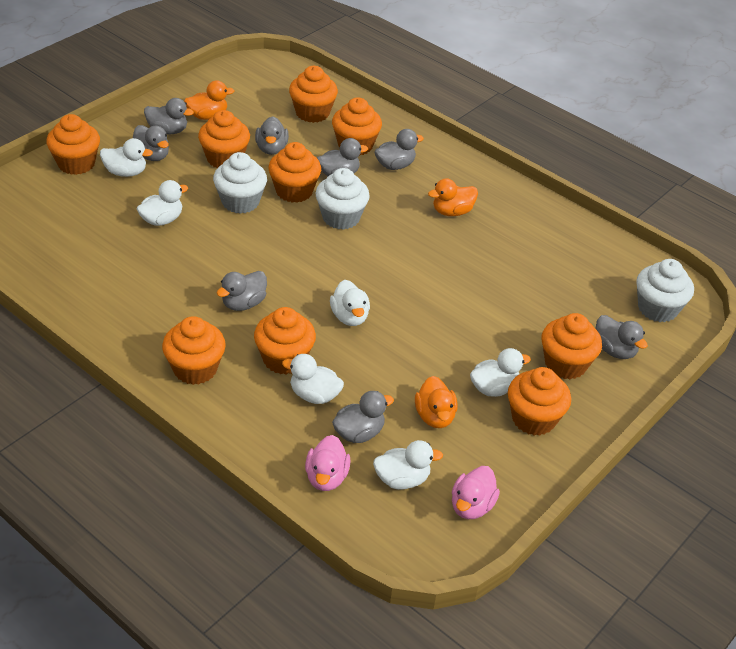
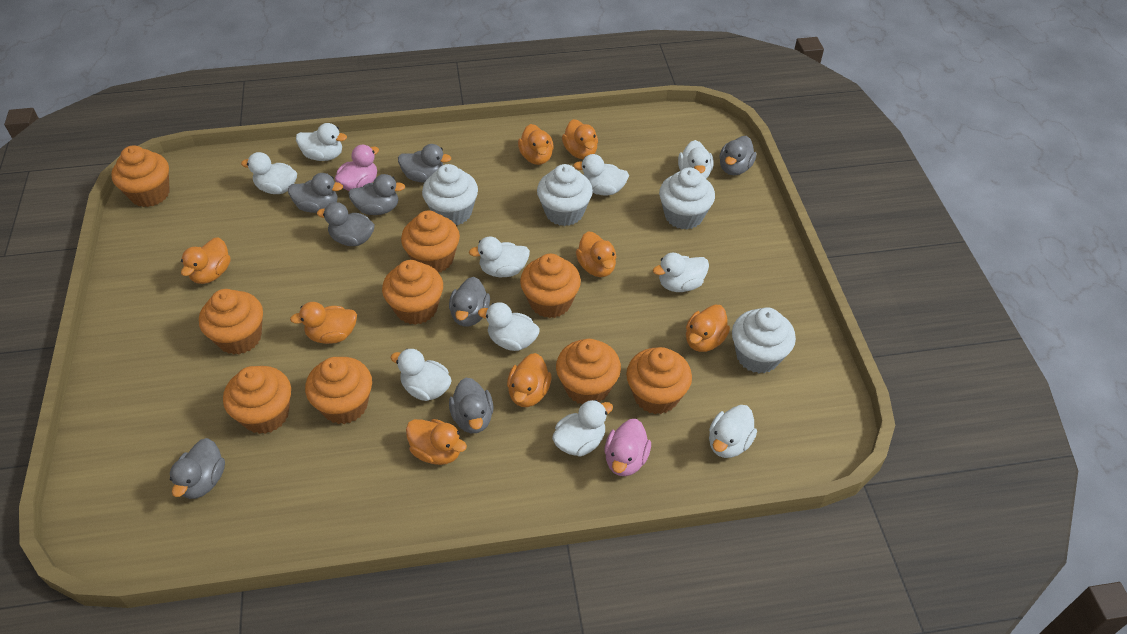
orange duck: 3 -> 8
white cupcake: 3 -> 4
white duck: 6 -> 10

